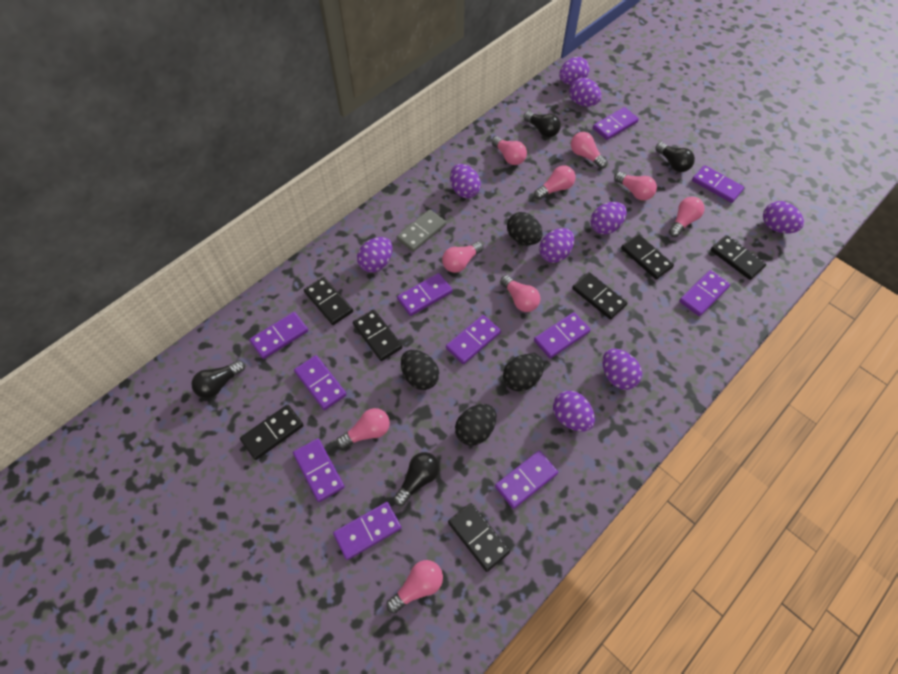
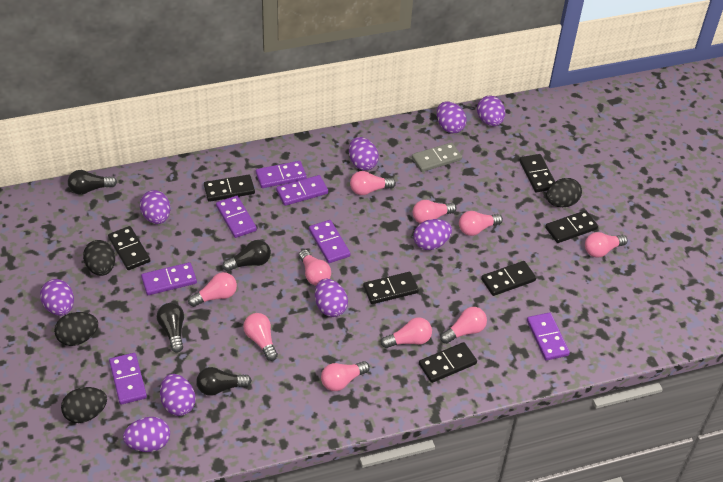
pink light bulb: 9 -> 10
purple domino: 11 -> 7

